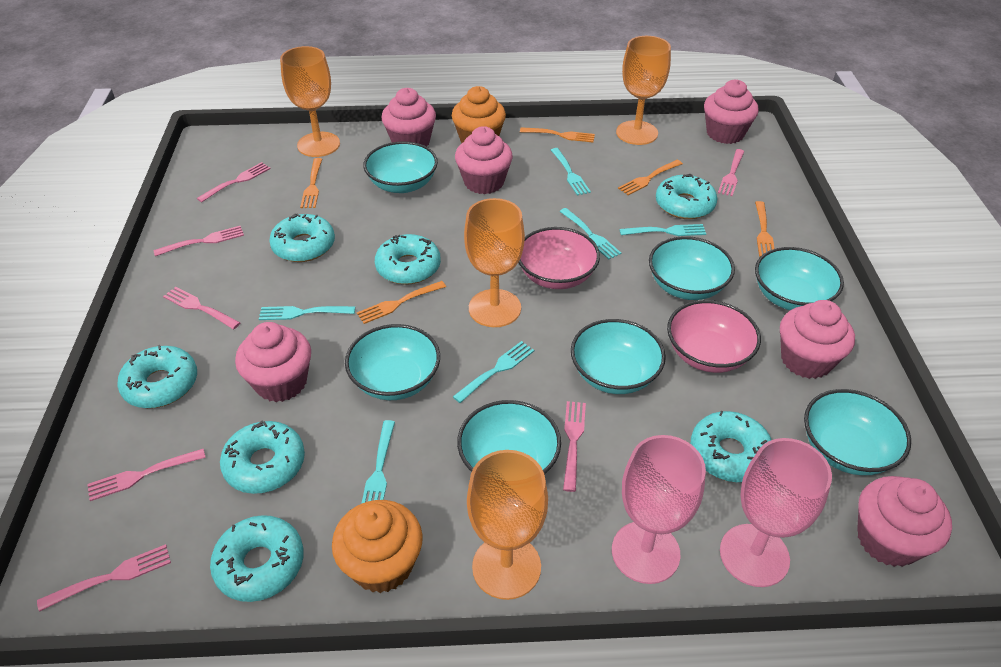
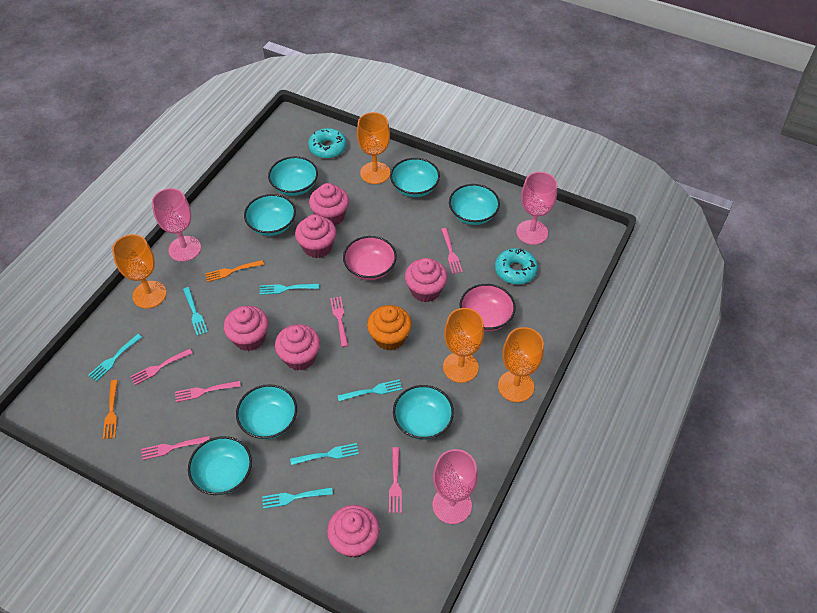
orange cupcake: 2 -> 1
orange fork: 5 -> 2
pink fork: 7 -> 6
pink goblet: 2 -> 3
turquoise donut: 7 -> 2

